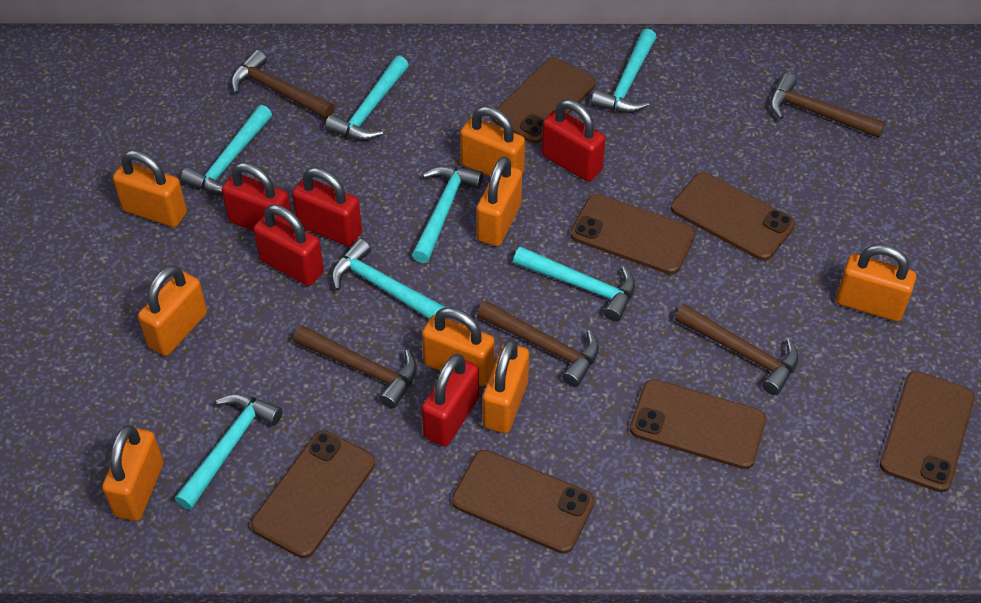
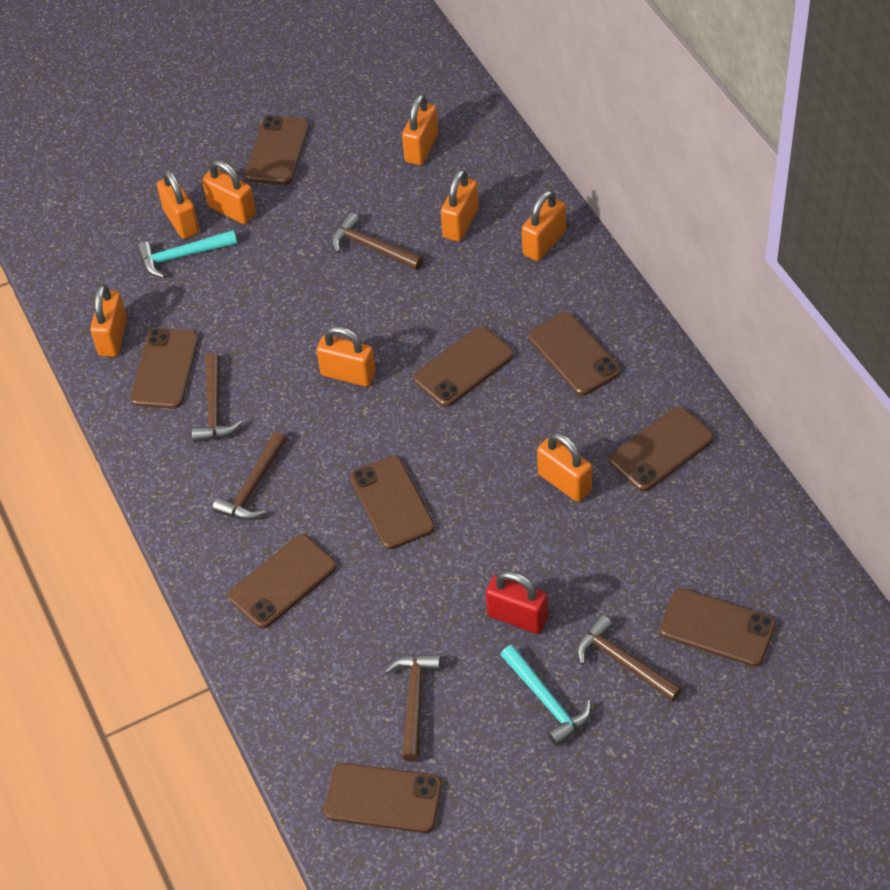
brown phone: 7 -> 9
red padlock: 5 -> 1
turquoise hammer: 7 -> 2

